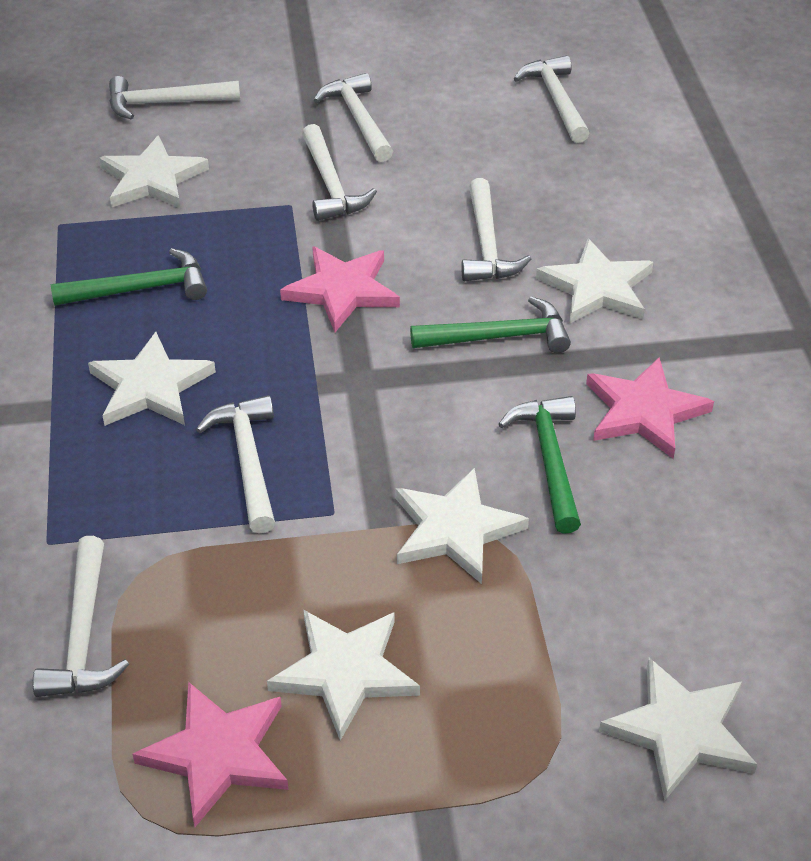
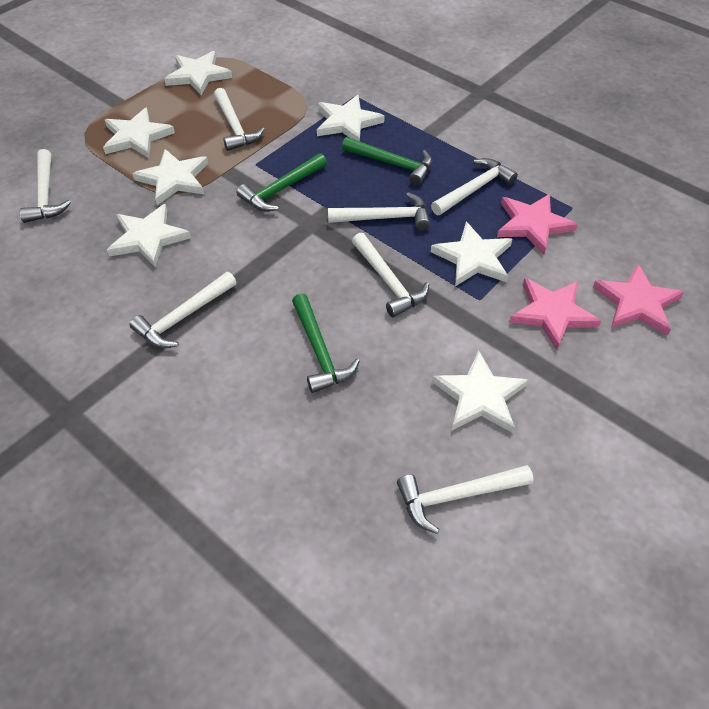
white star: 6 -> 7

